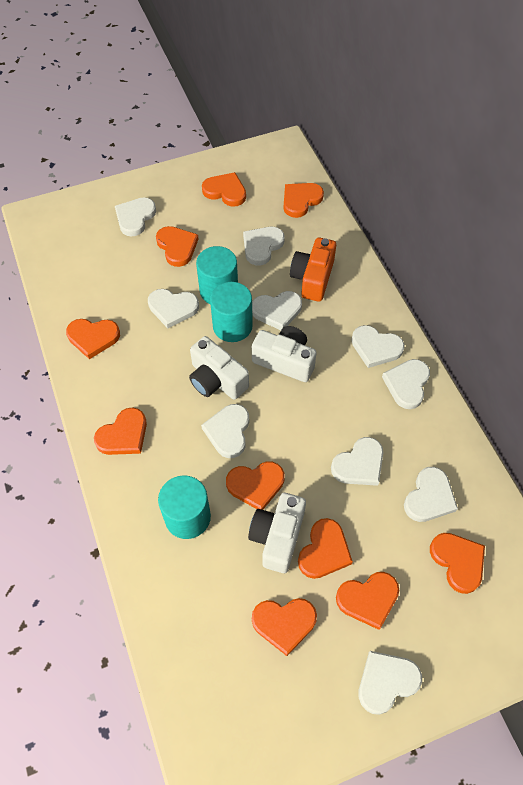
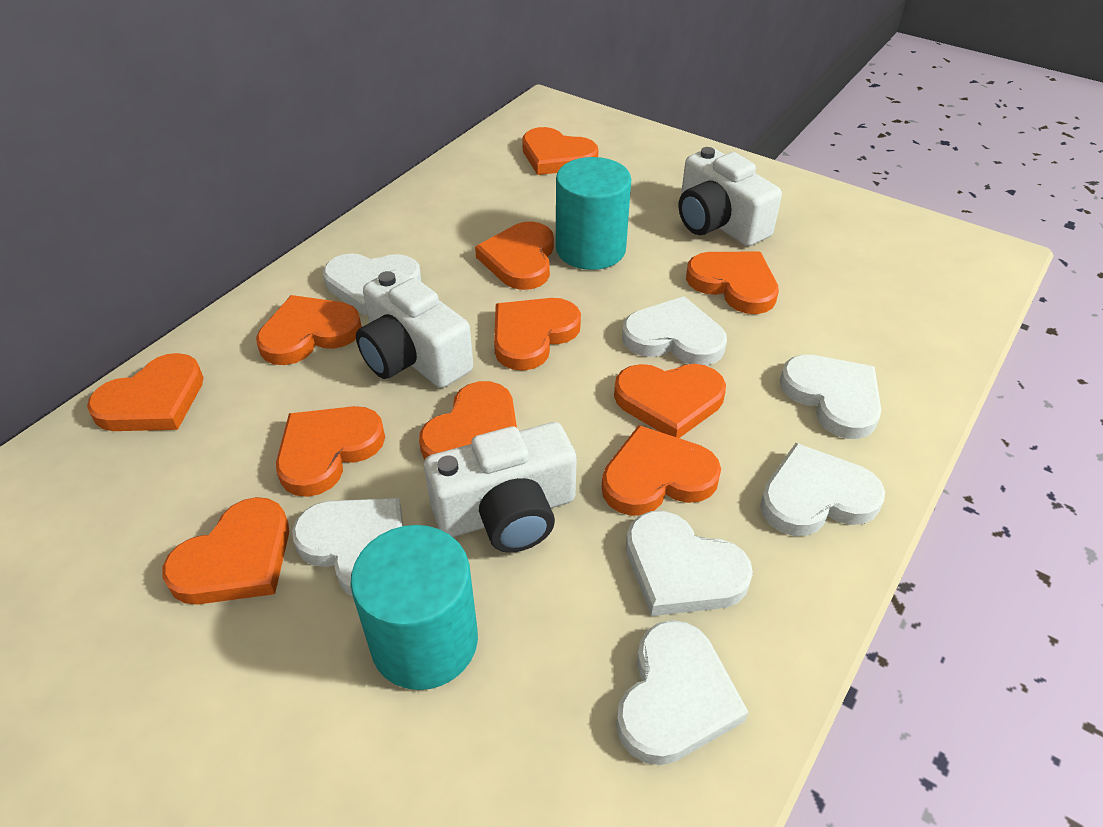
orange camera: 1 -> 0
orange heart: 10 -> 11
turquoise cylinder: 3 -> 2
white heart: 10 -> 7

